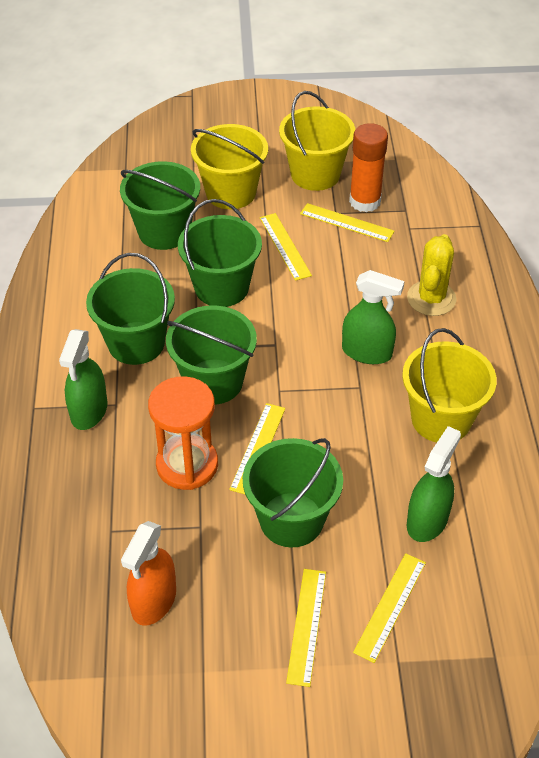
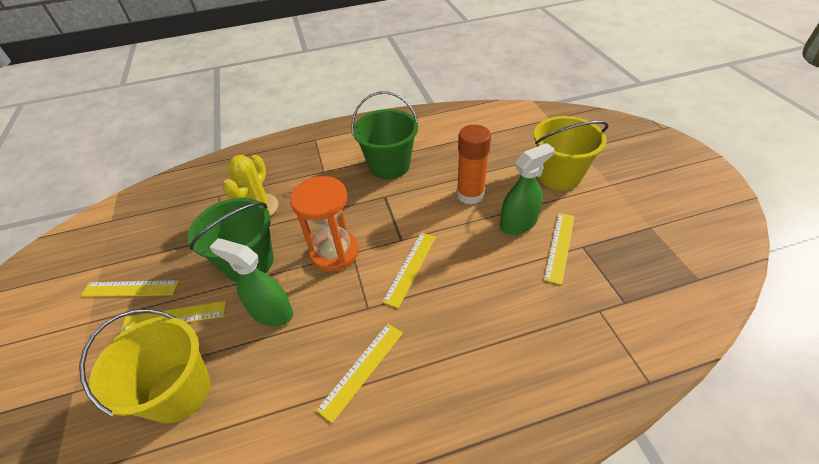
green bucket: 5 -> 2
green spray bottle: 3 -> 2
orange spray bottle: 1 -> 0
yellow bucket: 3 -> 2

